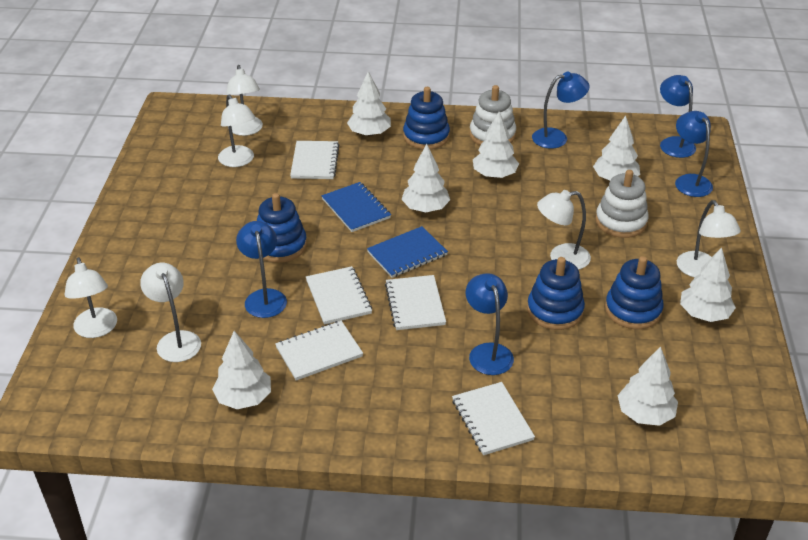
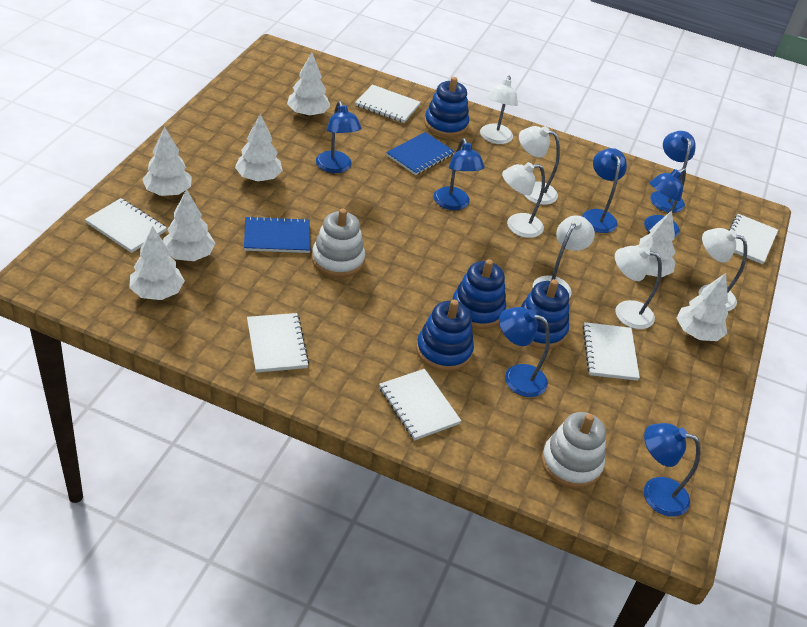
blue lamp: 5 -> 7
white notebook: 5 -> 6

